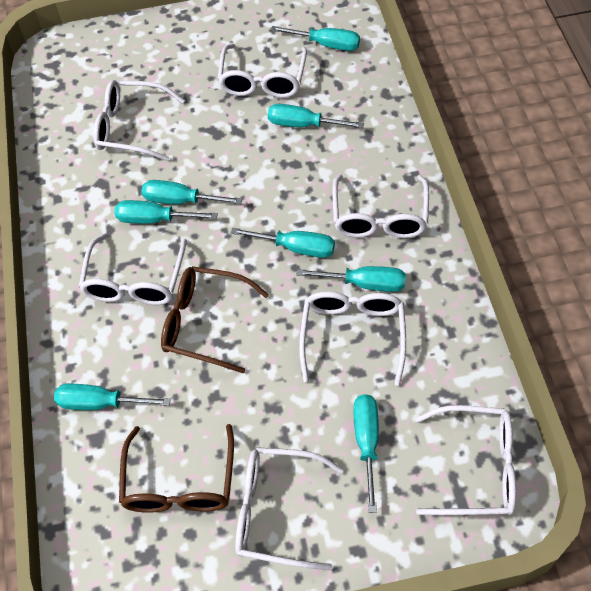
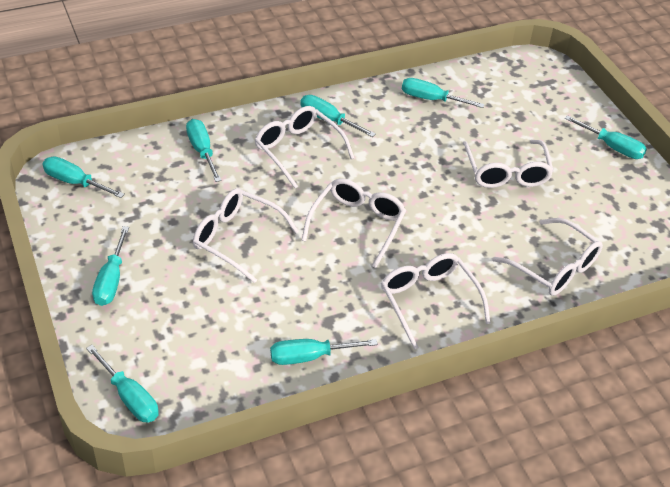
brown glasses: 2 -> 0
white glasses: 7 -> 6

